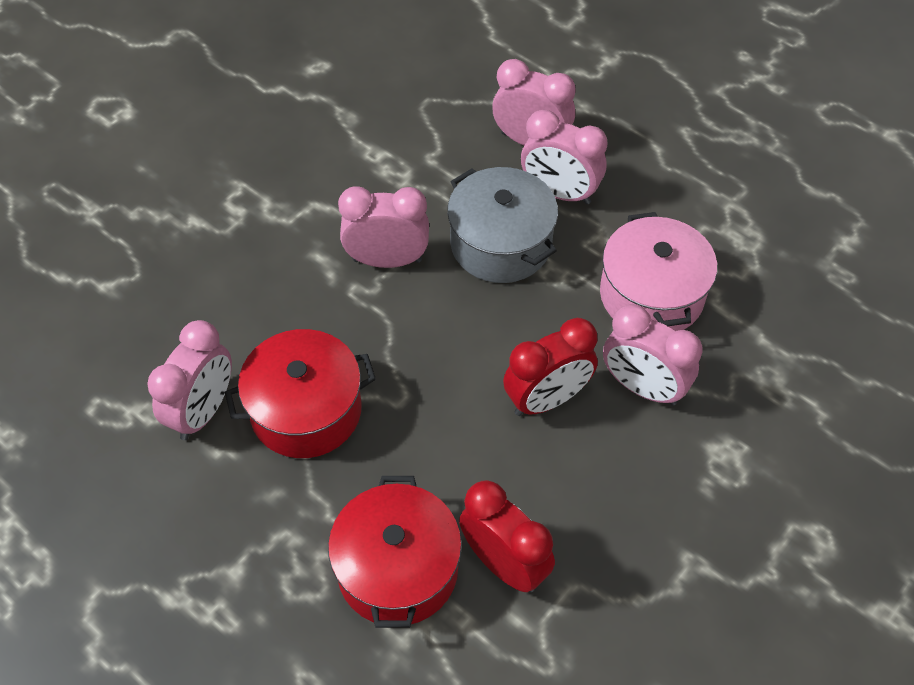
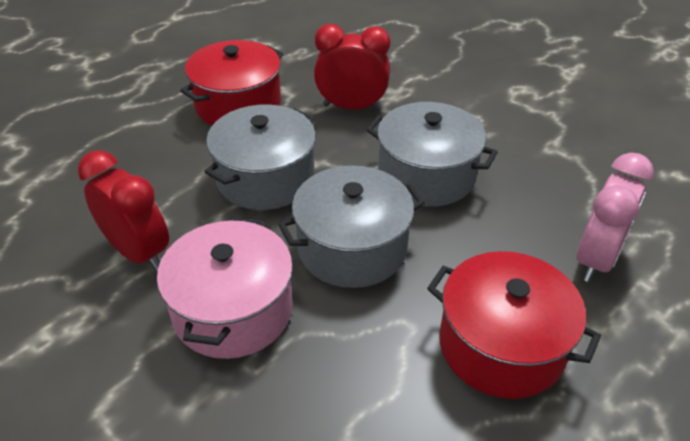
grey pot: 1 -> 3
pink clock: 5 -> 1

